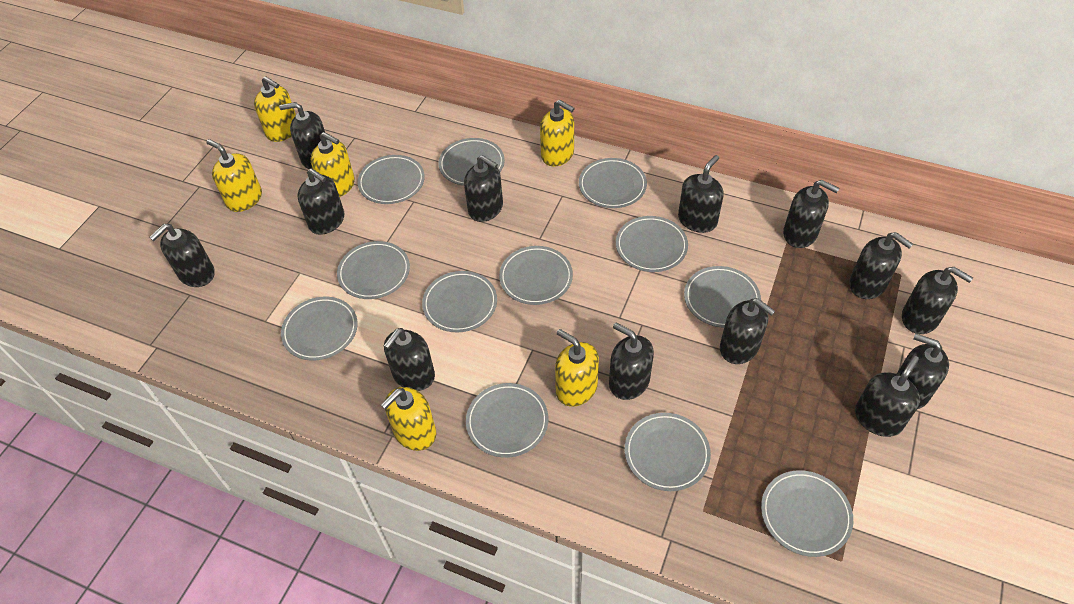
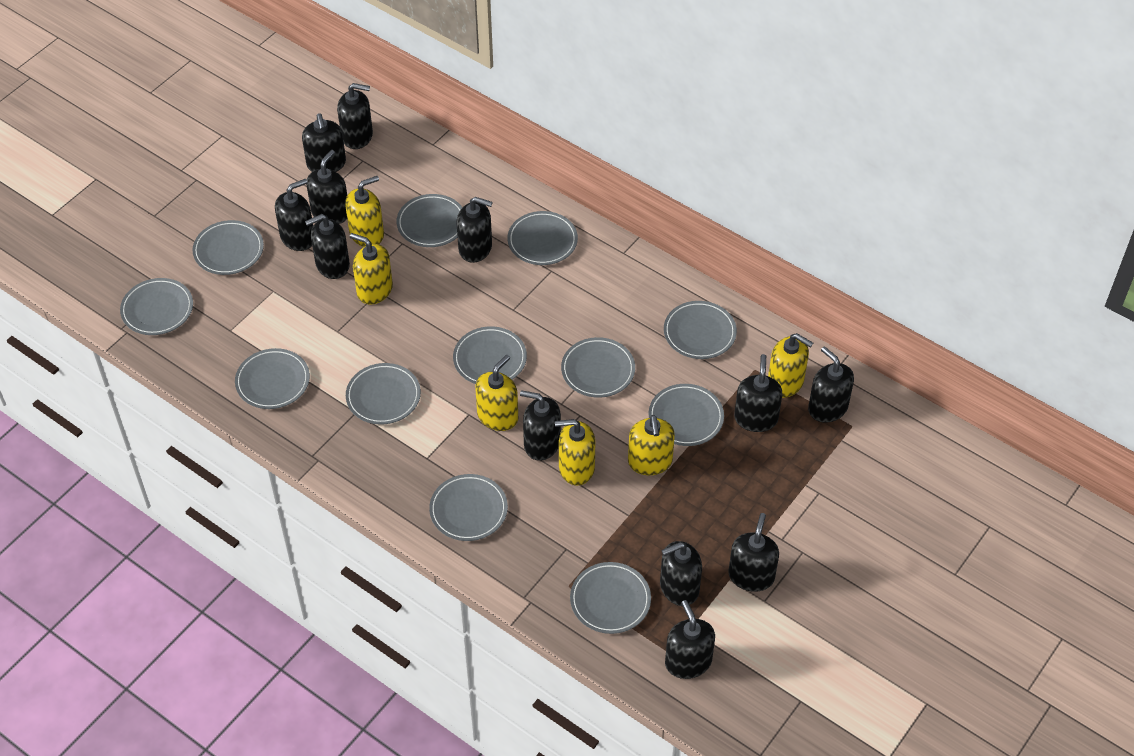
black soap dispenser: 13 -> 12

